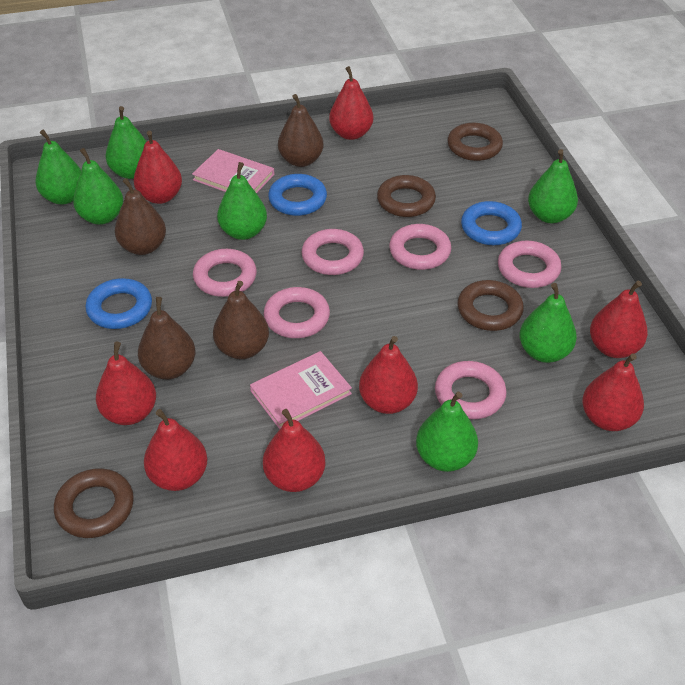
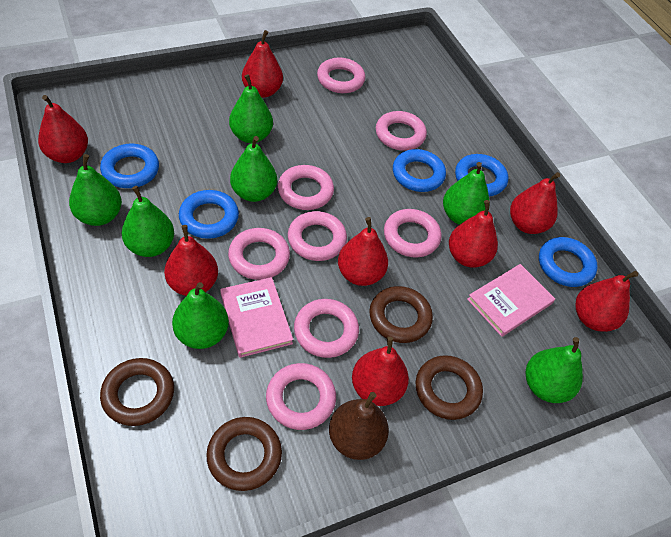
blue ring: 3 -> 5
brown pear: 4 -> 1
pink ring: 6 -> 8

